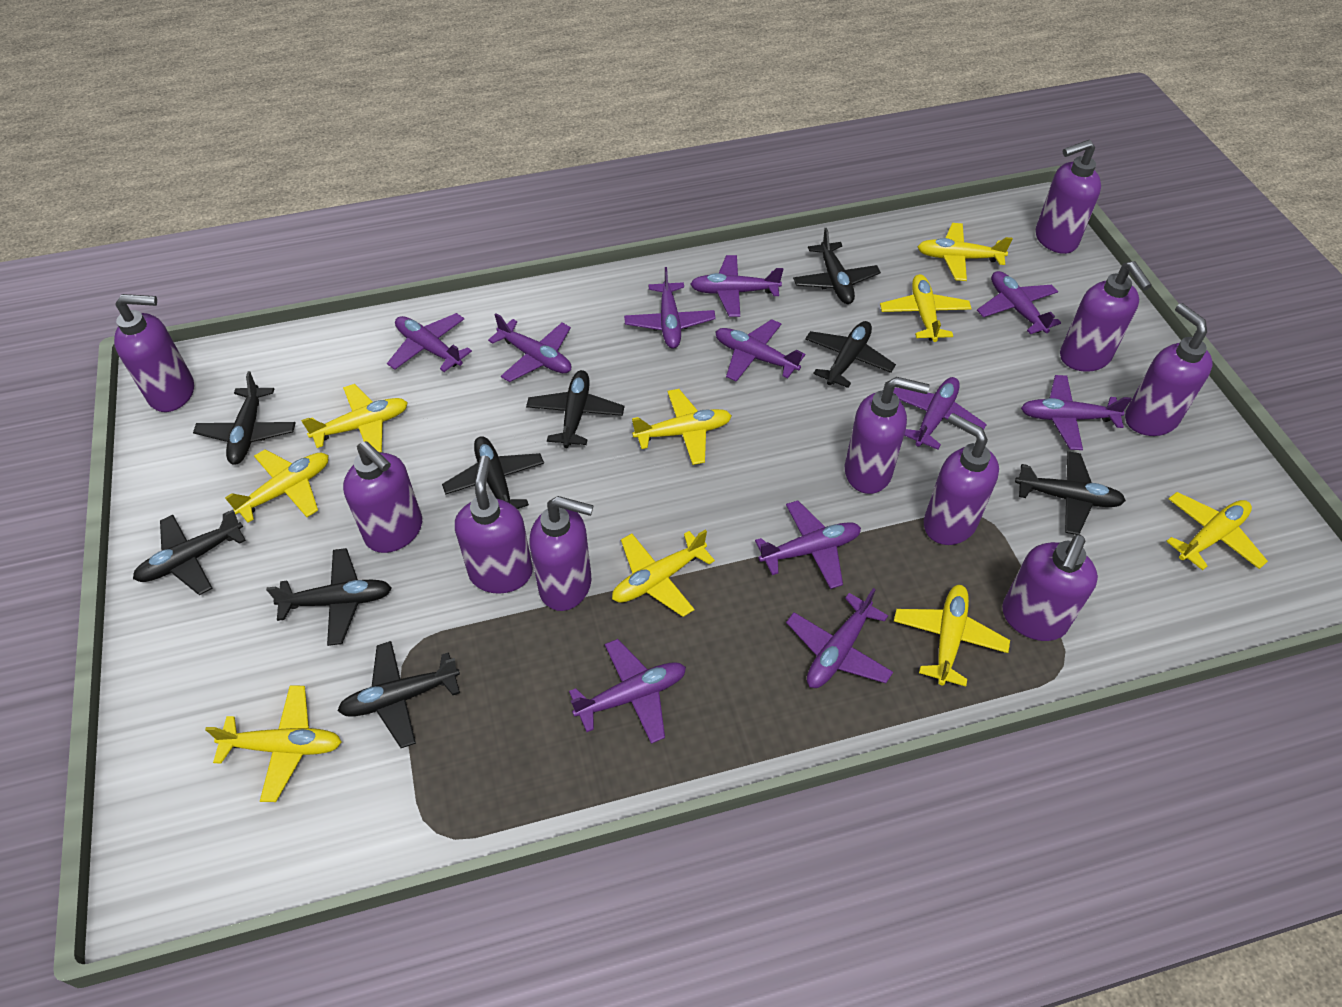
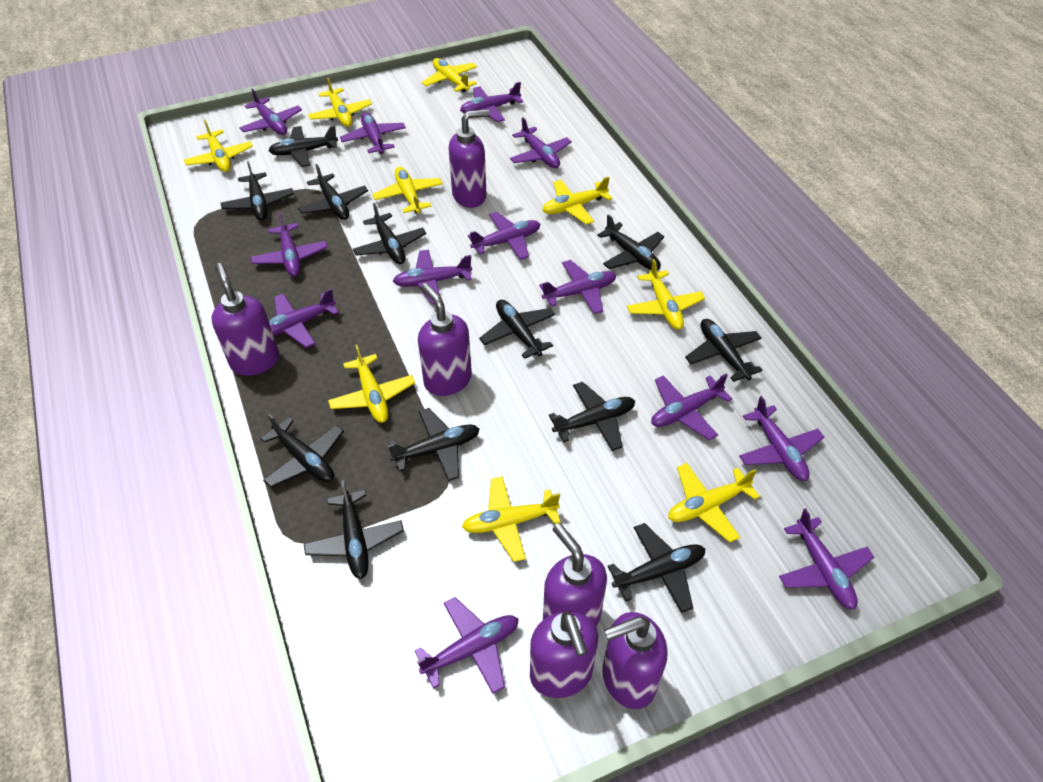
black plane: 9 -> 12
purple plane: 11 -> 13
purple soap dispenser: 10 -> 6

